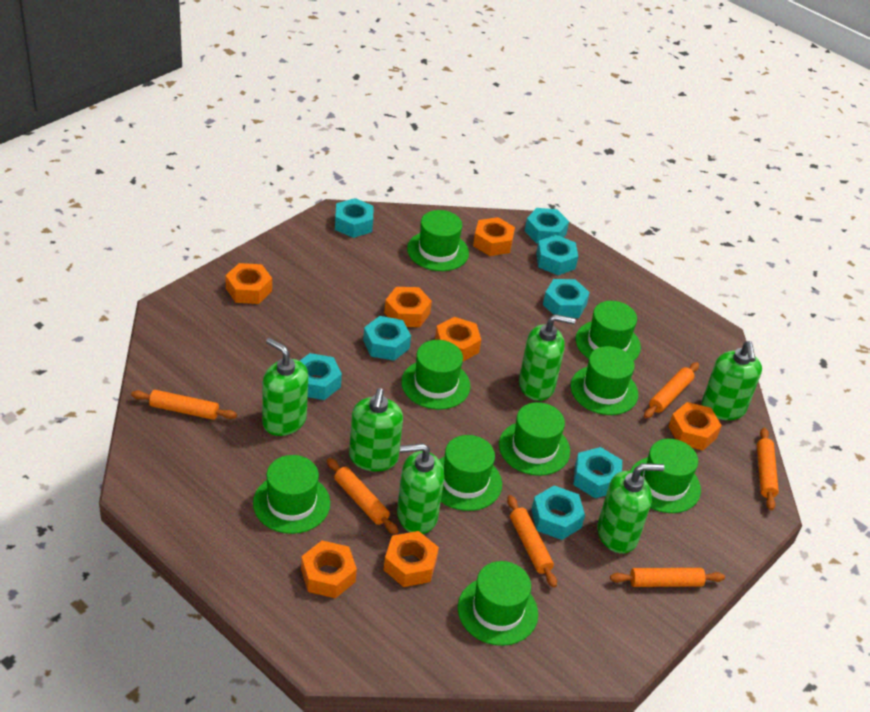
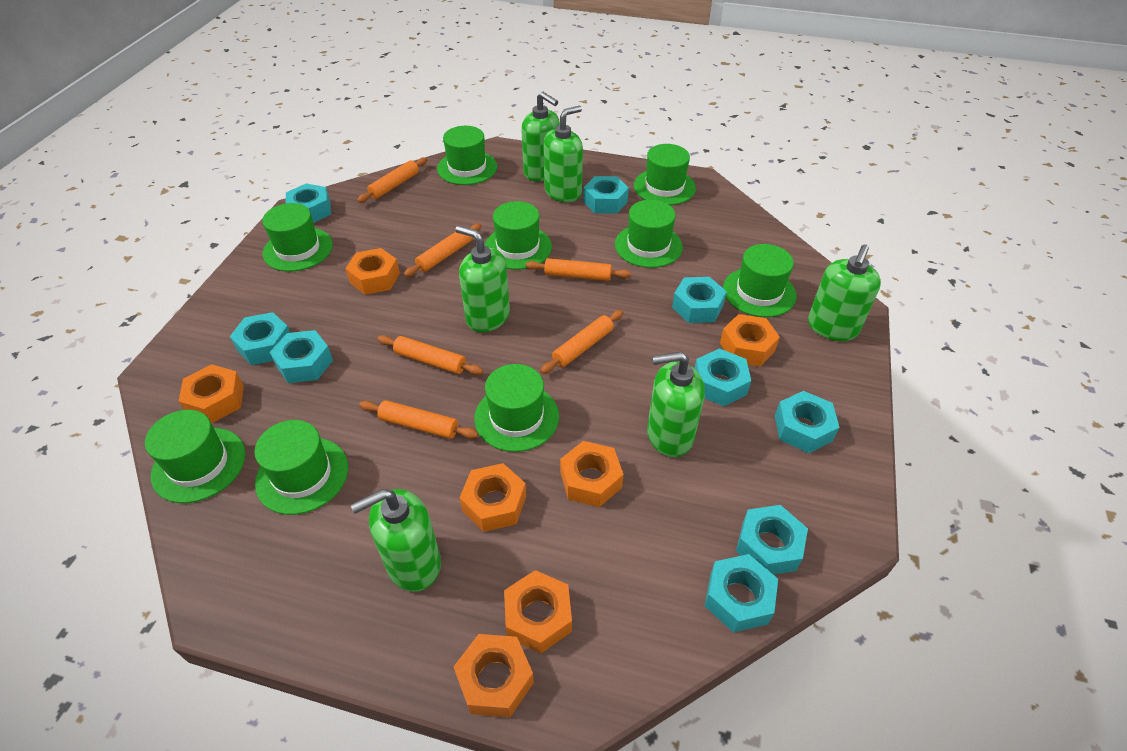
turquoise nut: 8 -> 9

